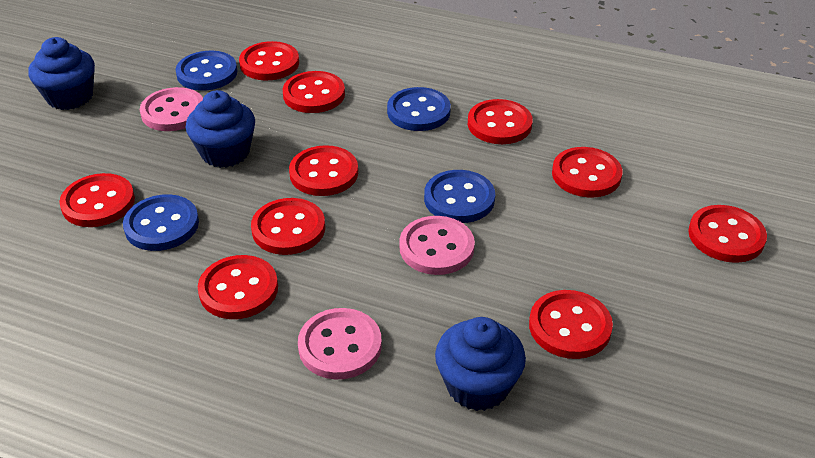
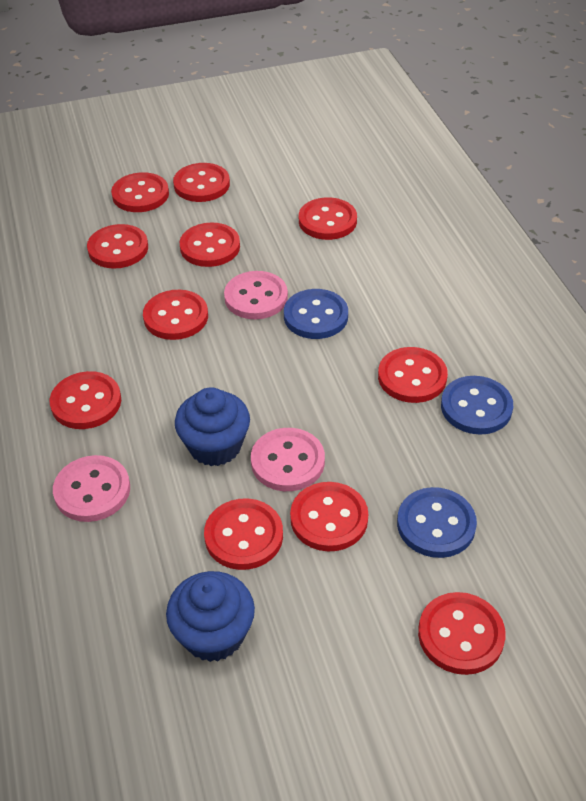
blue button: 4 -> 3
blue cupcake: 3 -> 2
red button: 10 -> 11

